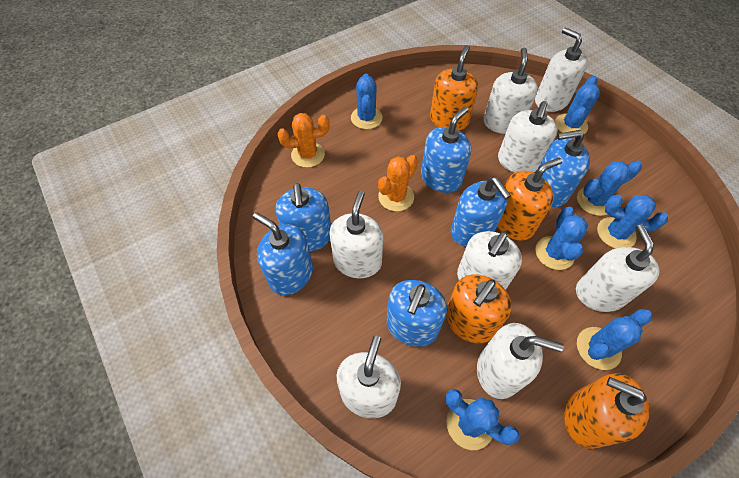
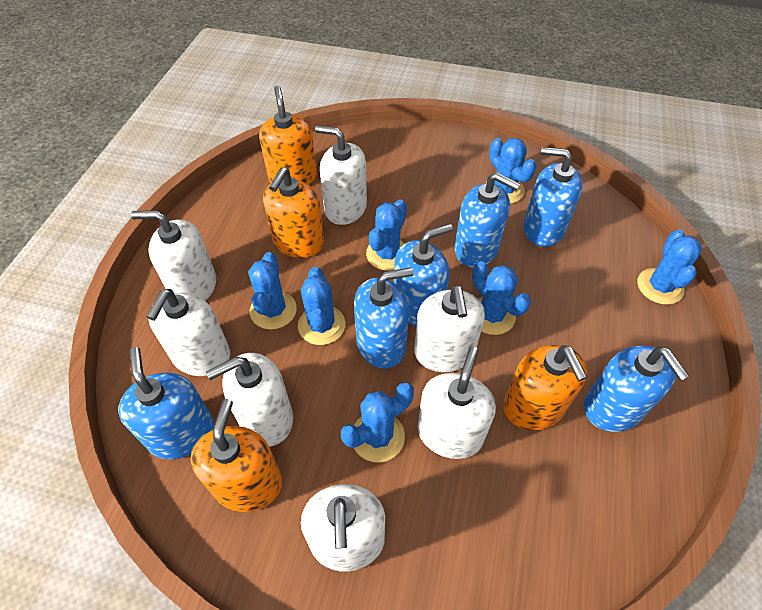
orange cactus: 2 -> 0
white soap dispenser: 8 -> 7

